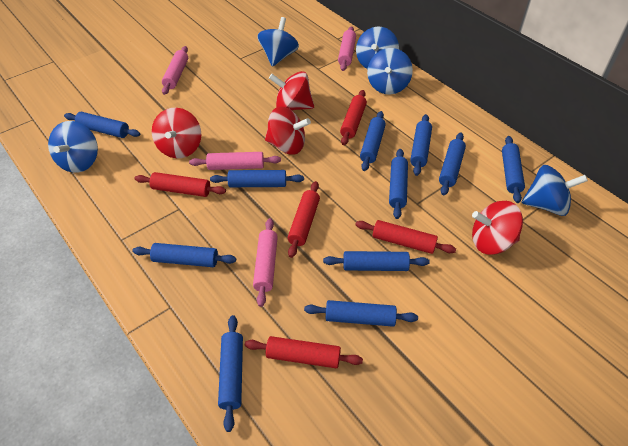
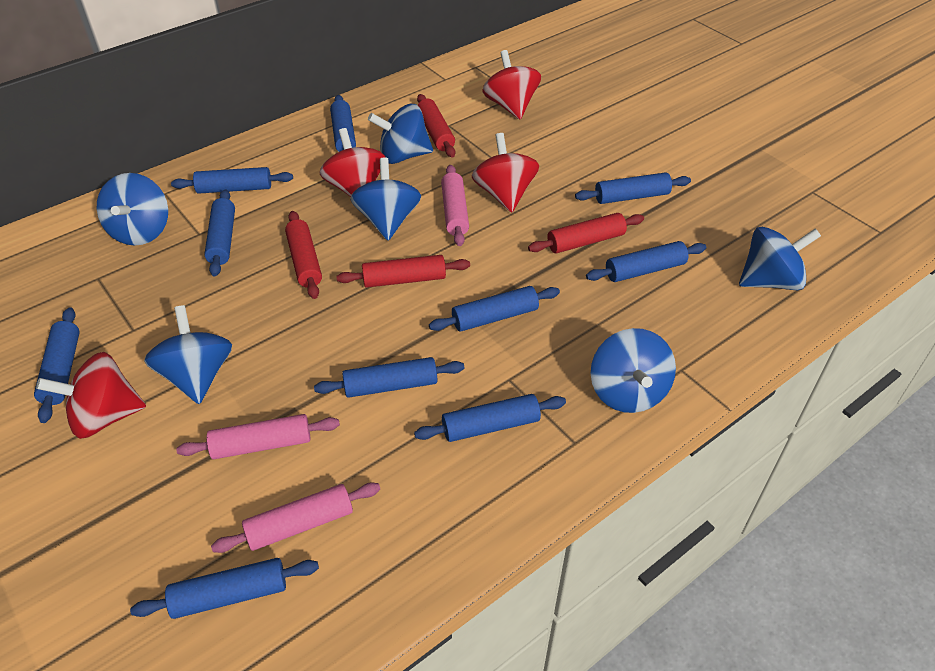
blue rolling pin: 11 -> 10
blue spinning top: 5 -> 6
pink rolling pin: 4 -> 3
red rolling pin: 5 -> 4

